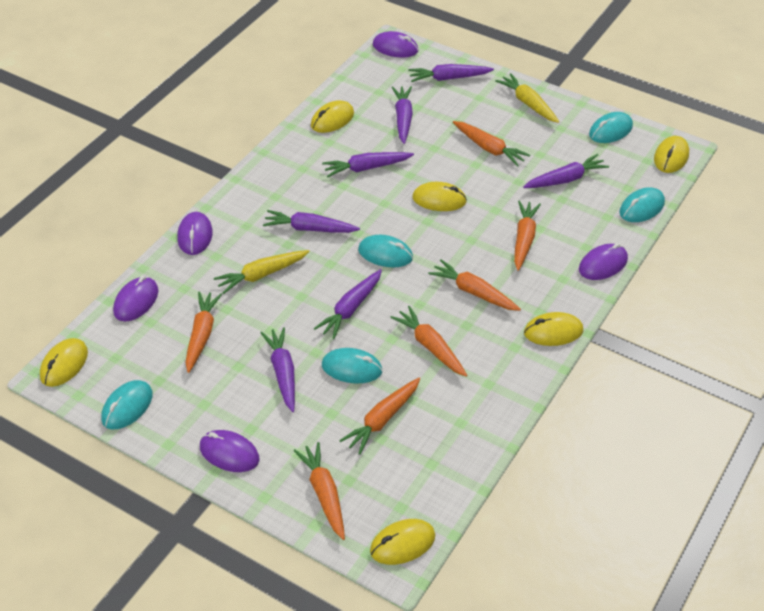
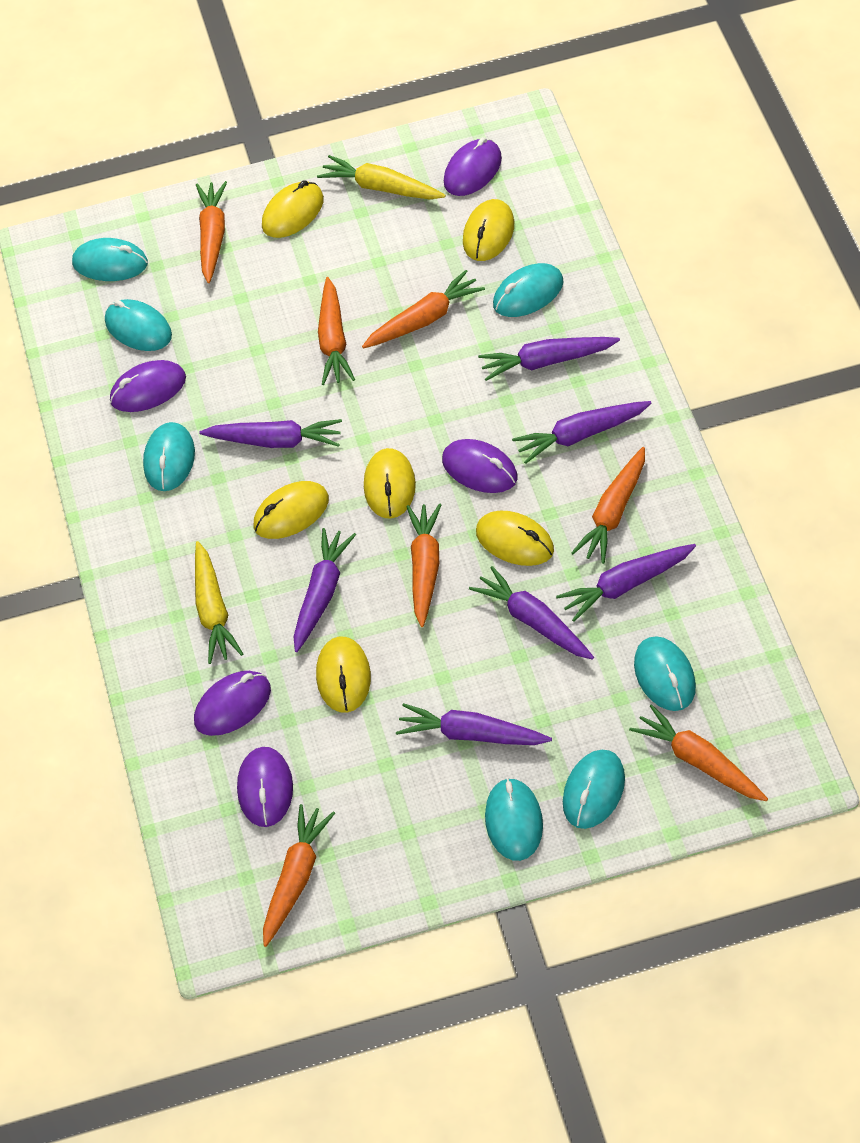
turquoise mouse: 5 -> 7

